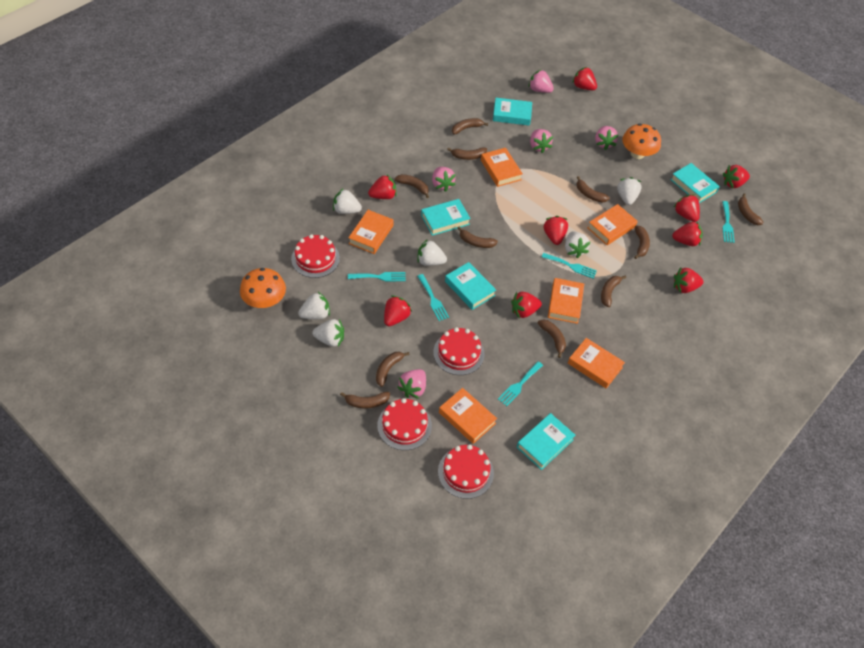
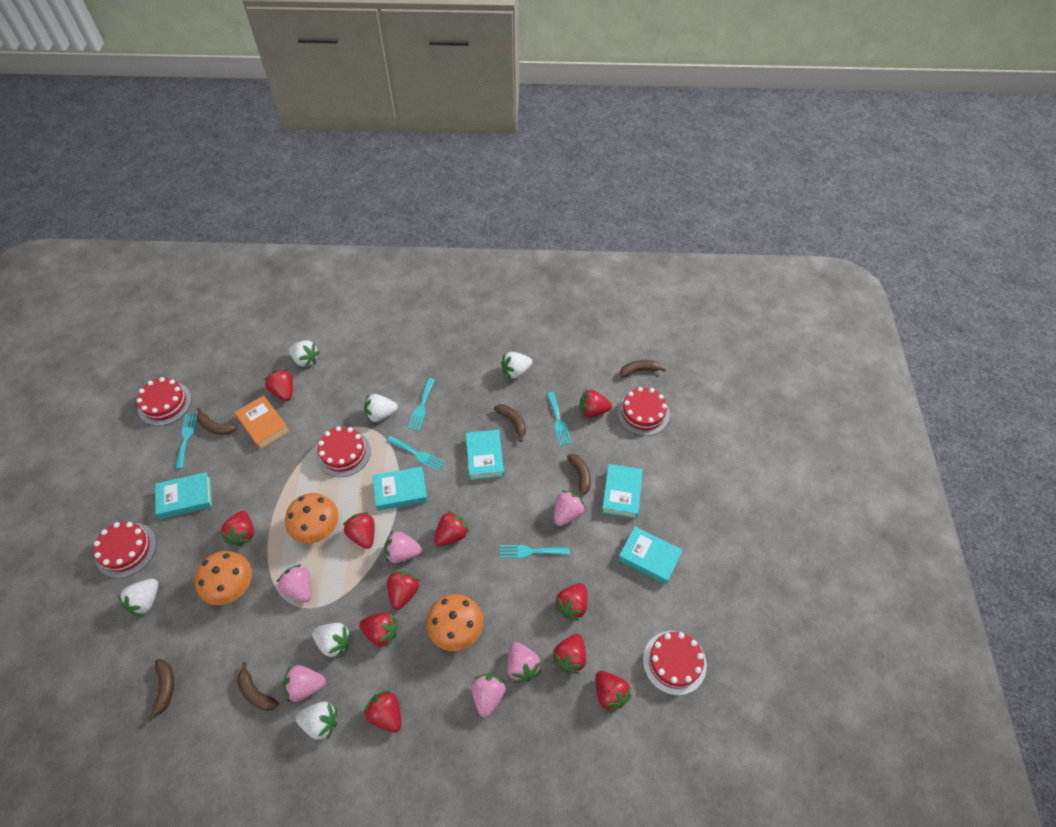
brown banana: 11 -> 6
orange book: 6 -> 1
orange mushroom: 2 -> 3
pink strawberry: 5 -> 6
red cake: 4 -> 5
red strawberry: 9 -> 11

